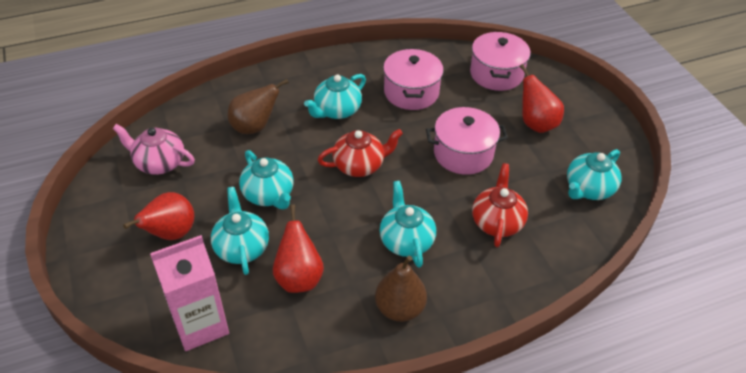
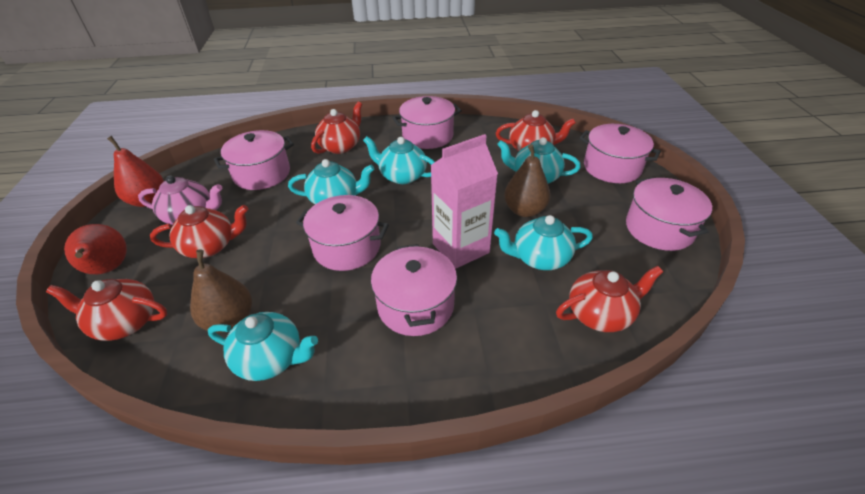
pink pot: 3 -> 6
red pear: 3 -> 2
red teapot: 2 -> 5

